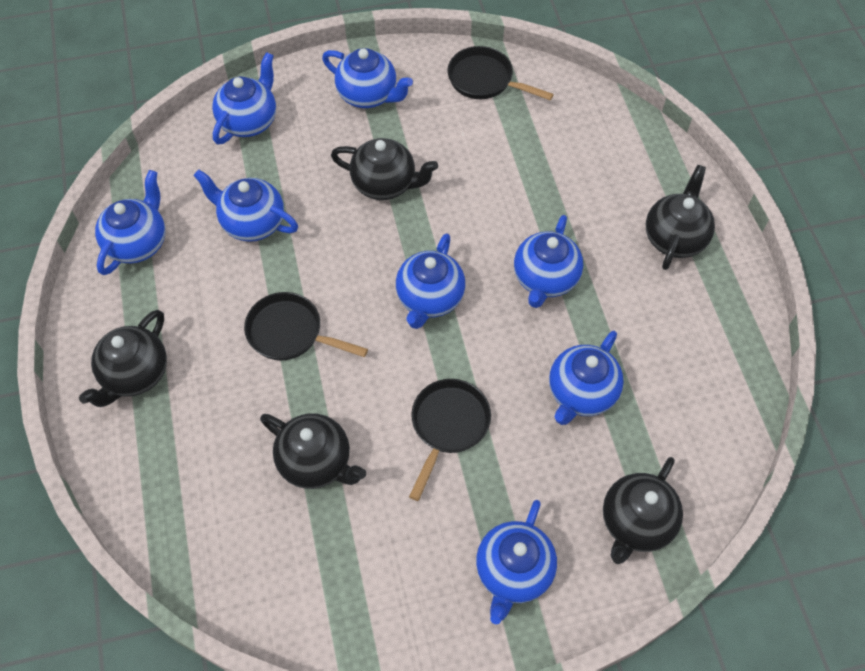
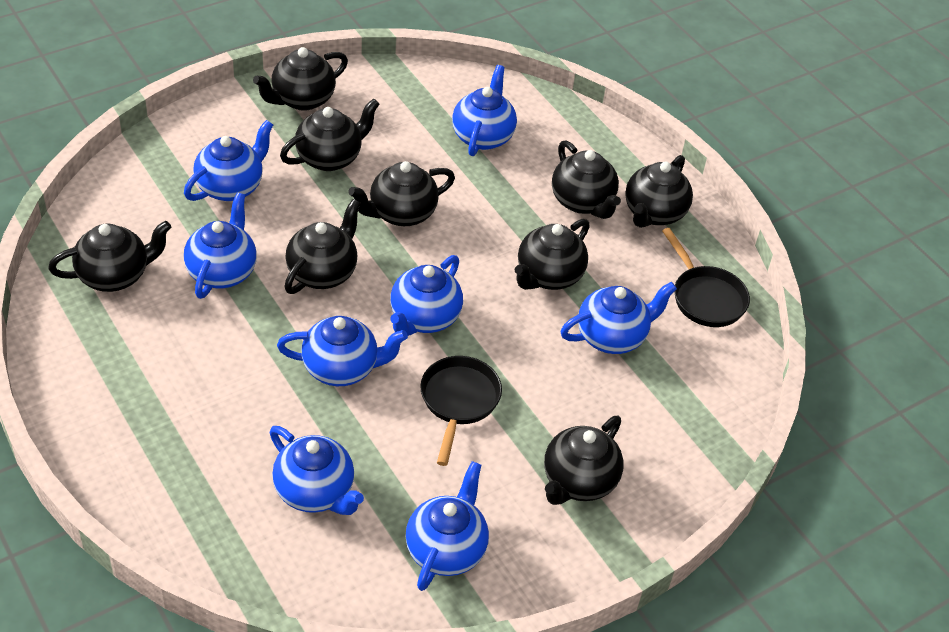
black pan: 3 -> 2
black teapot: 5 -> 9

